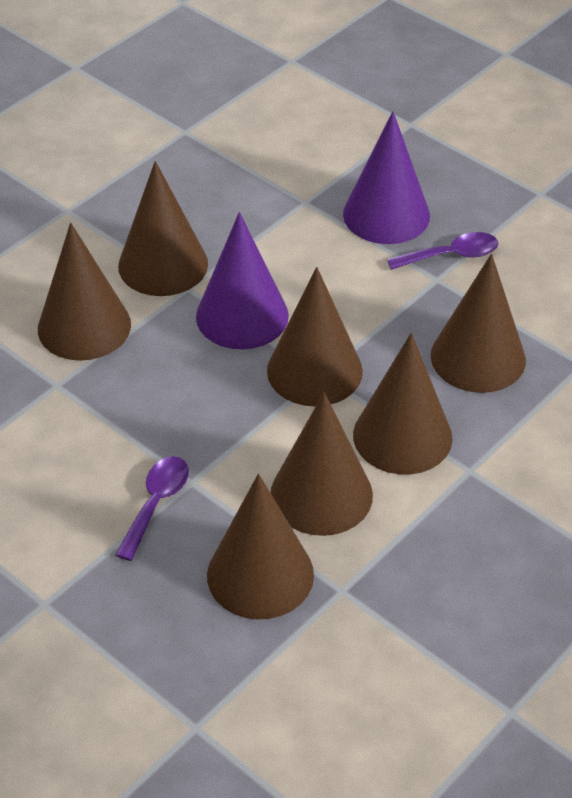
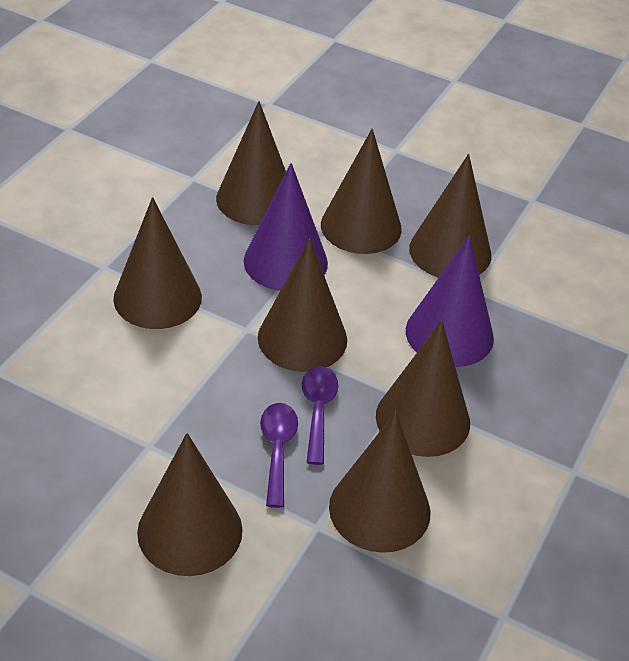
brown cone: 7 -> 8

